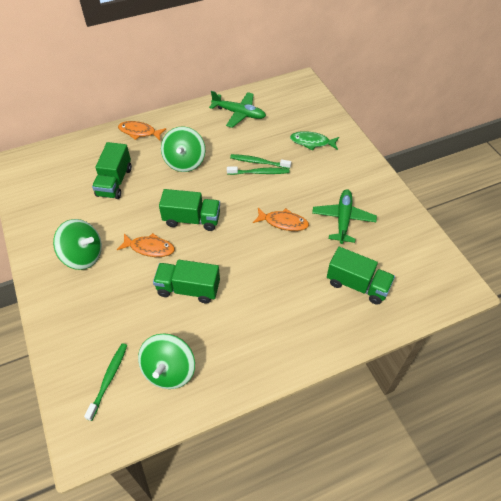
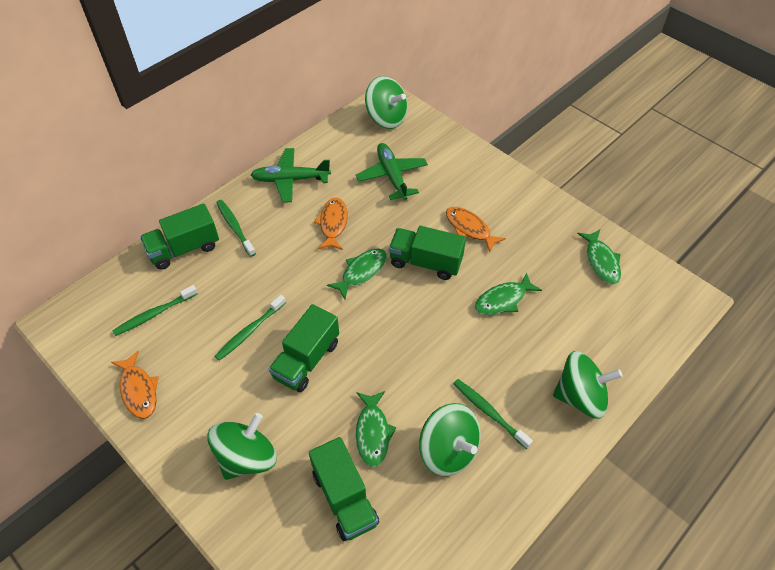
green fish: 1 -> 4
green spinning top: 3 -> 4
green toothbrush: 3 -> 4

